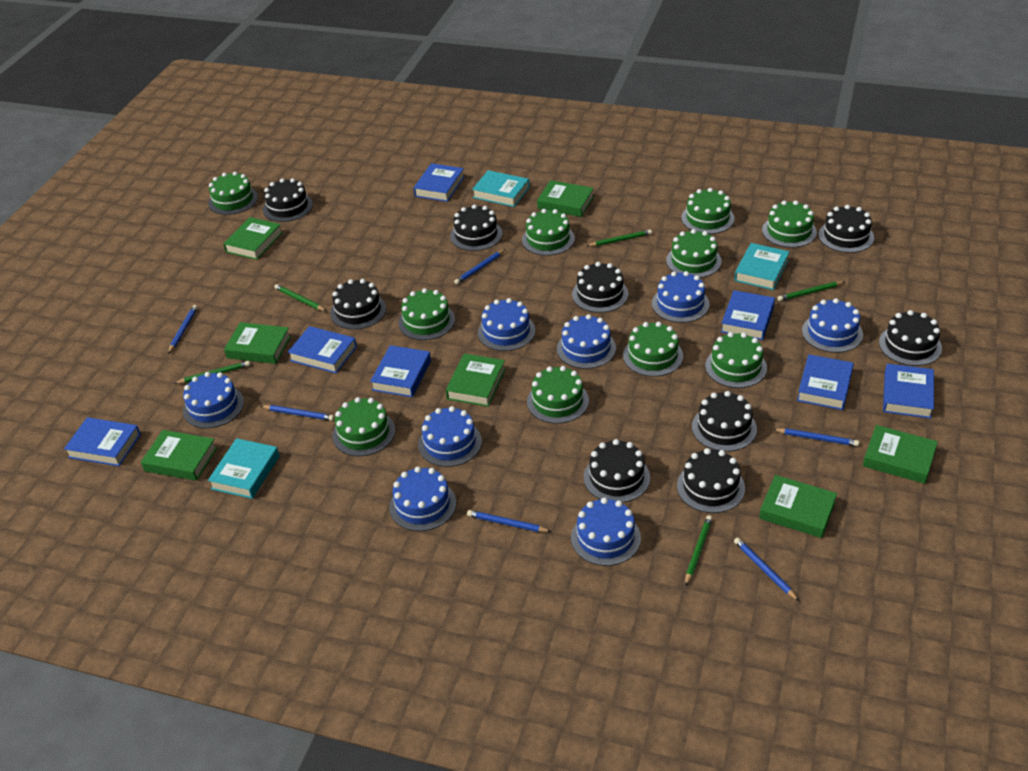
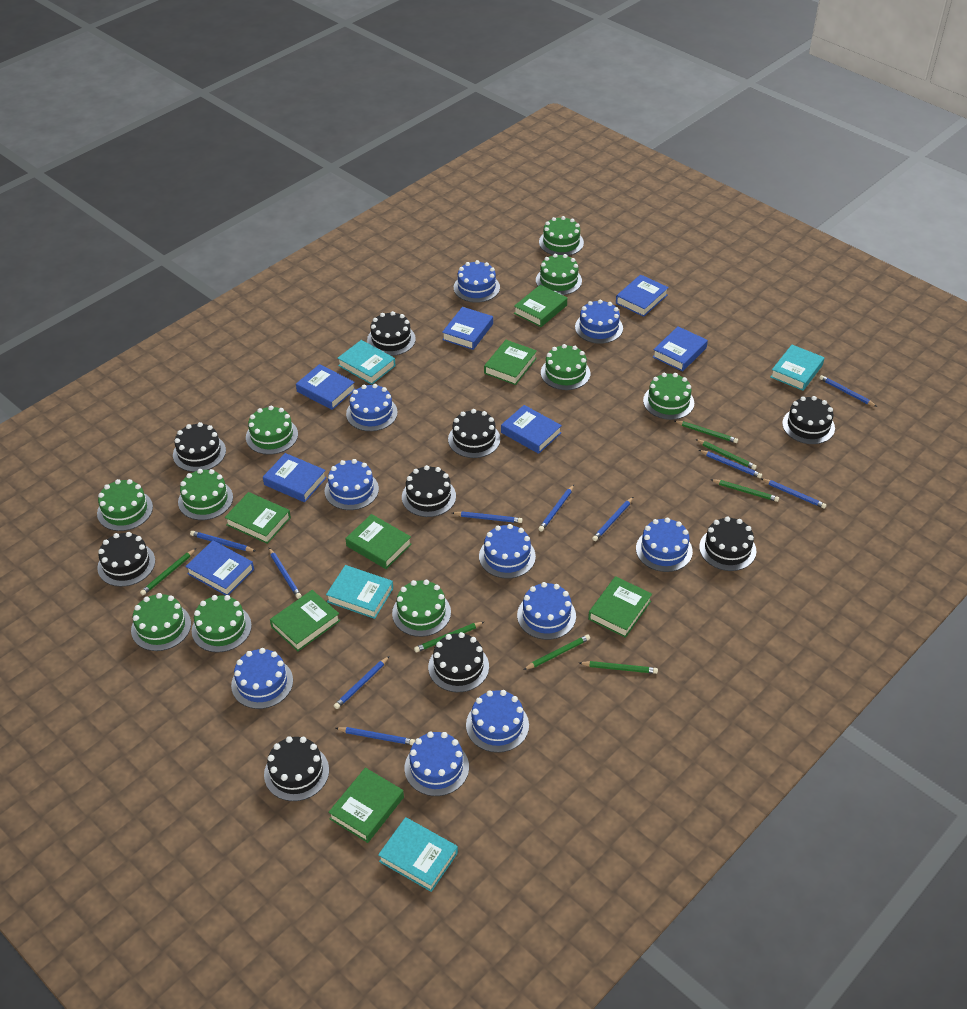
blue cake: 8 -> 10
blue pencil: 6 -> 10
green pencil: 5 -> 7
turquoise book: 3 -> 4

